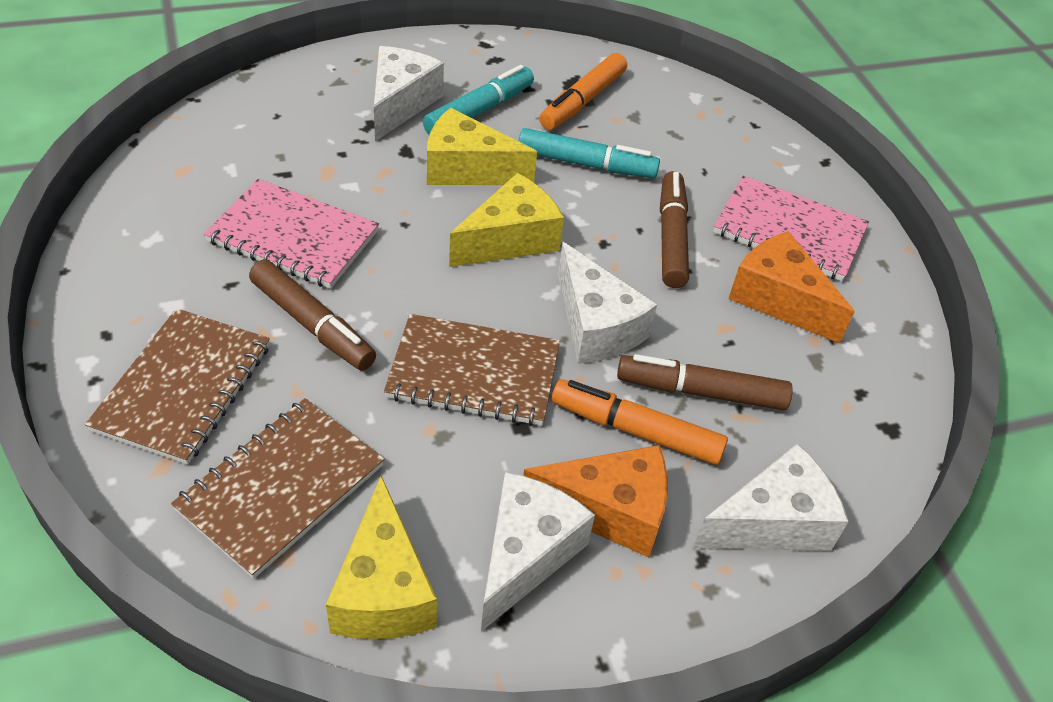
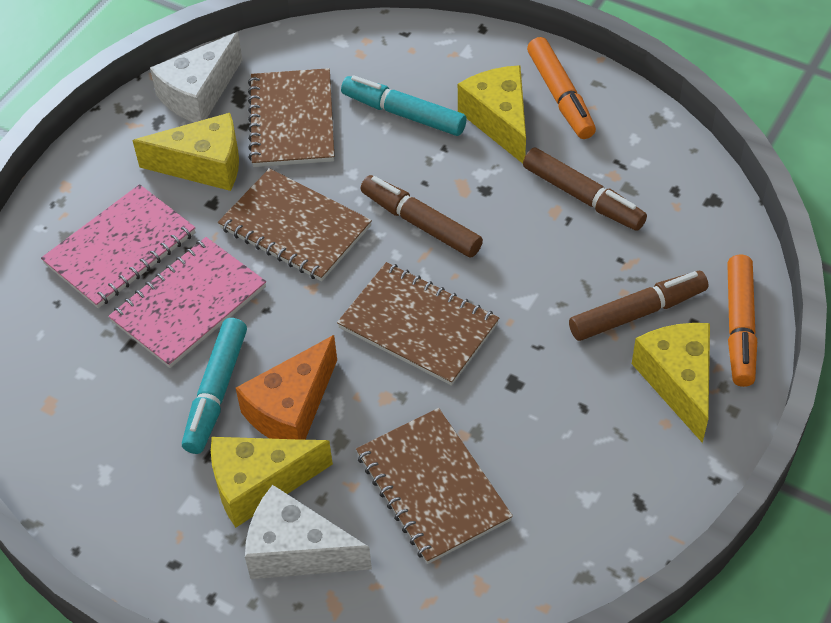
brown notebook: 3 -> 4
orange cheese: 2 -> 1
white cheese: 4 -> 2
yellow cheese: 3 -> 4

